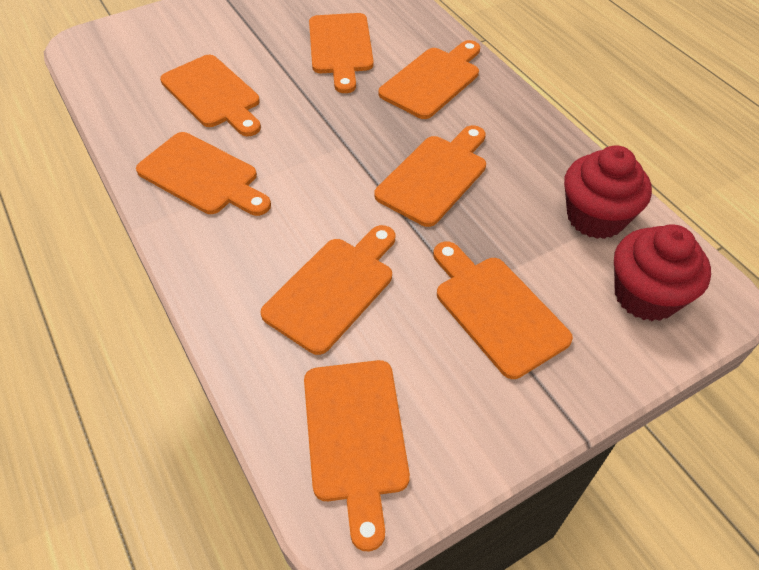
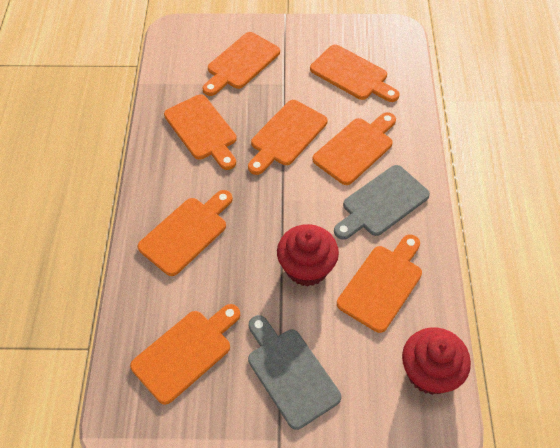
grey cutting board: 0 -> 2

